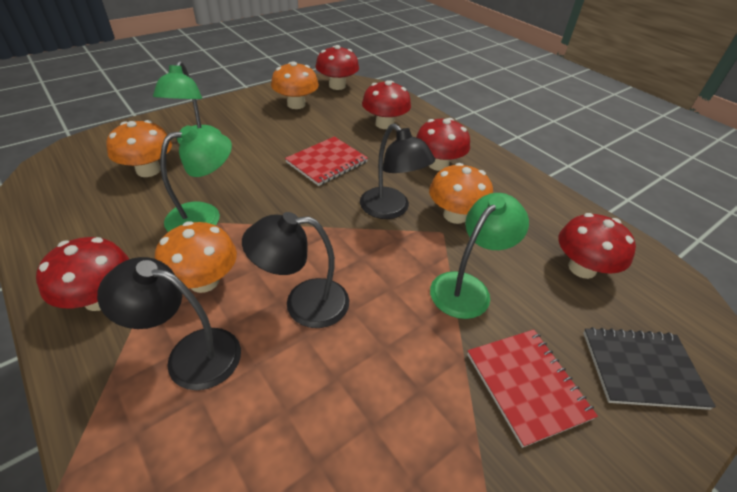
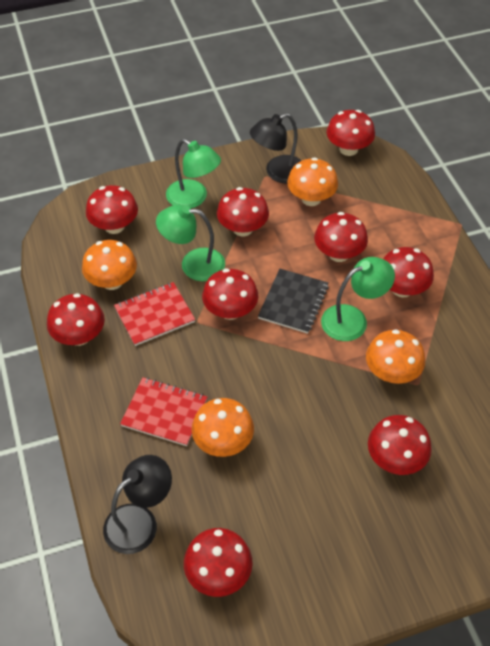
black lamp: 3 -> 2
red mushroom: 5 -> 9

